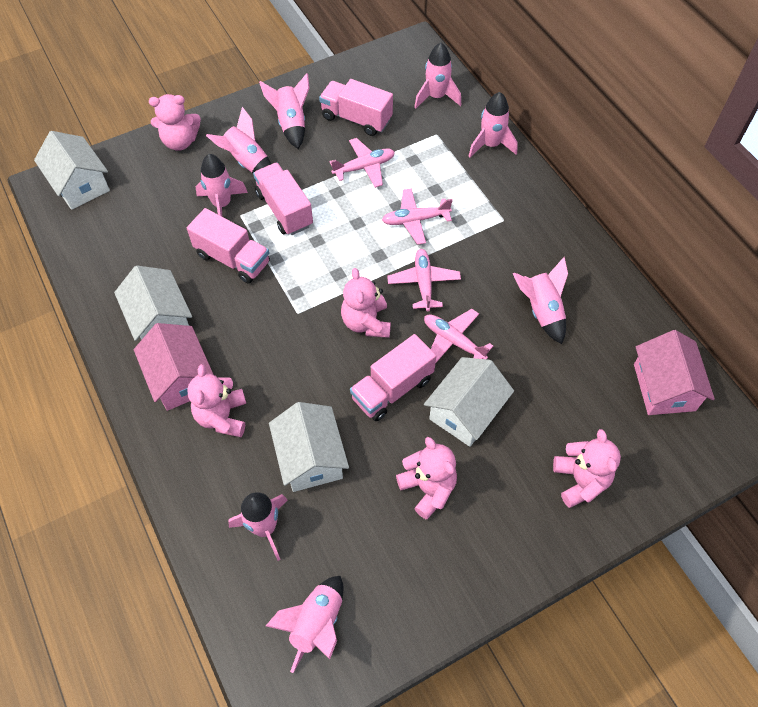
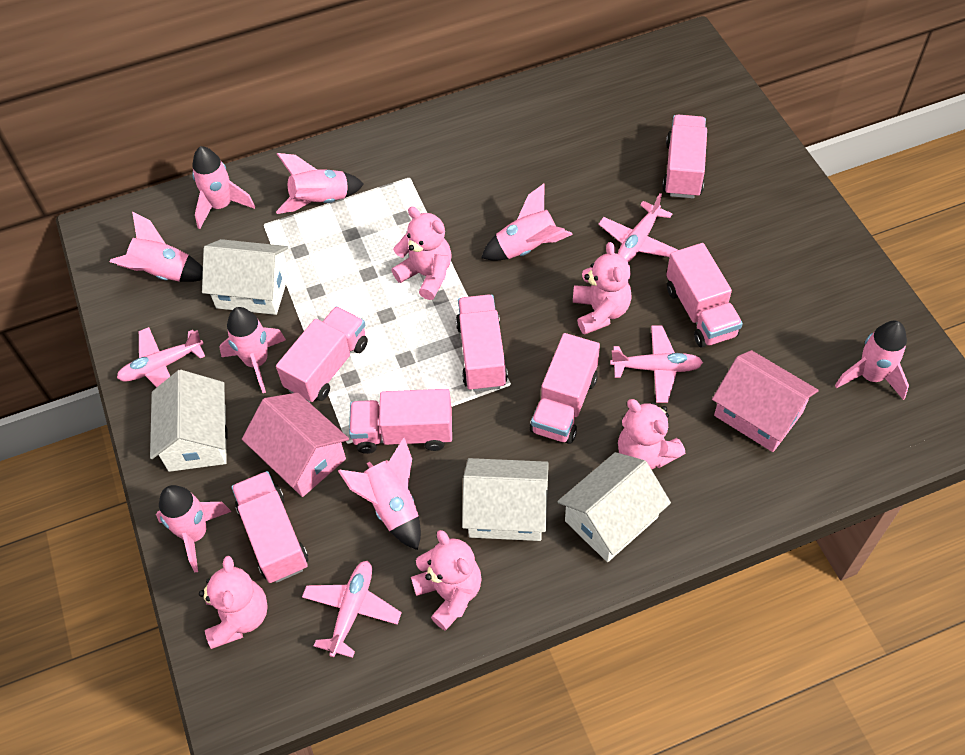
pink truck: 4 -> 7

